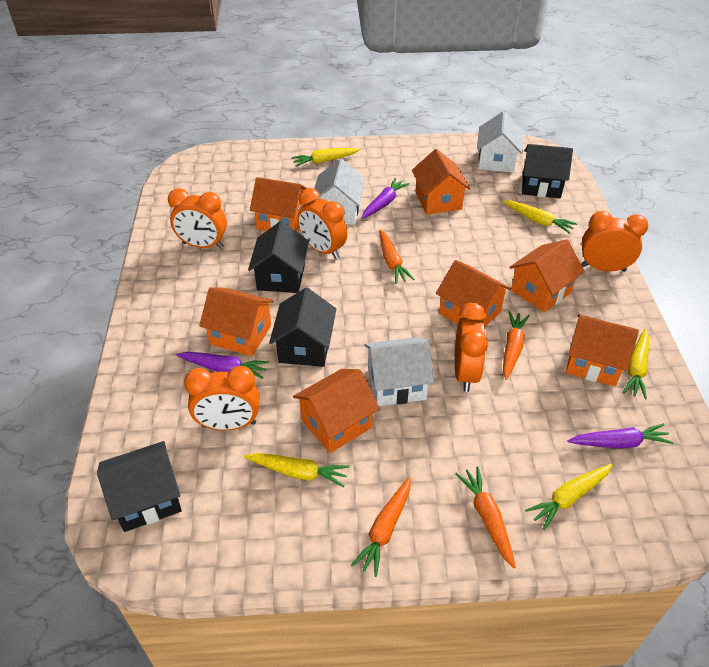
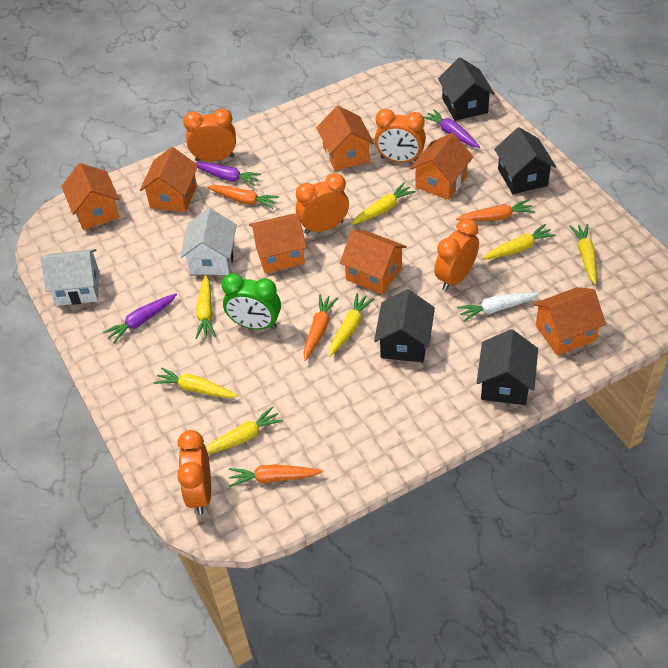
green clock: 0 -> 1
white carrot: 0 -> 1
white house: 3 -> 2
yellow carrot: 5 -> 7

